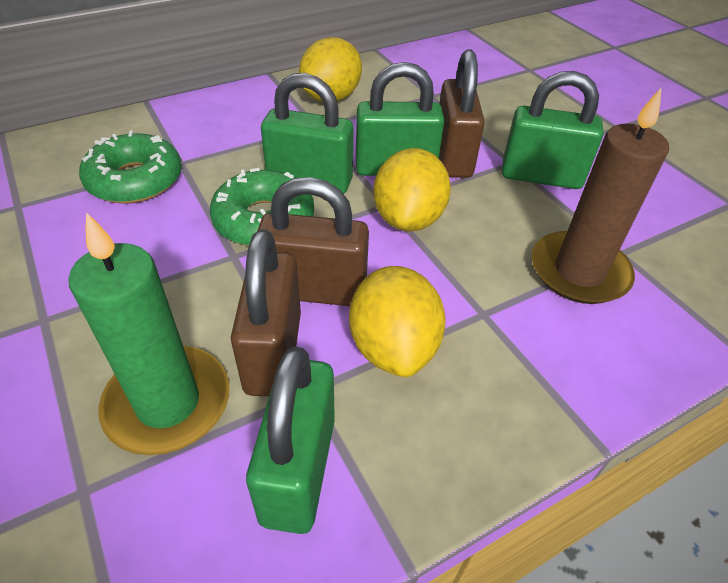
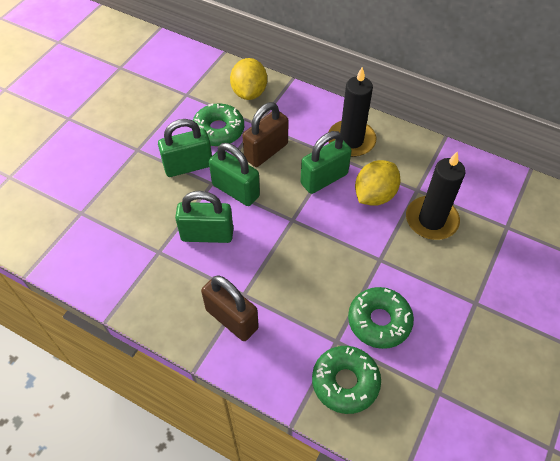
black candle: 0 -> 2
brown candle: 1 -> 0
brown padlock: 3 -> 2
green candle: 1 -> 0
green donut: 2 -> 3
yellow lemon: 3 -> 2

